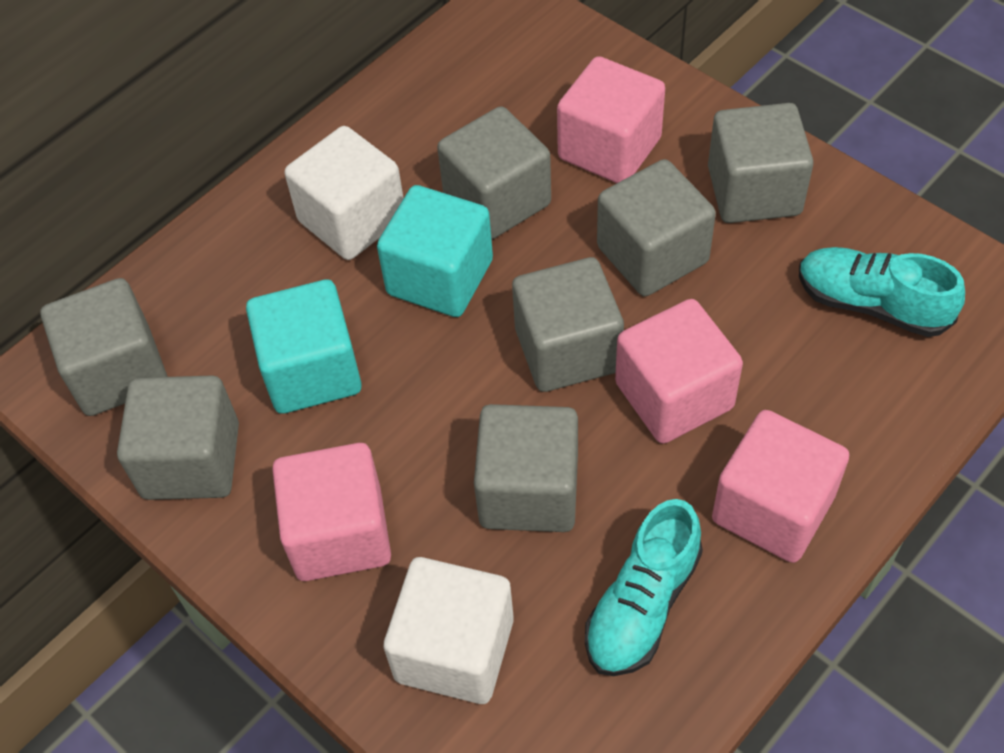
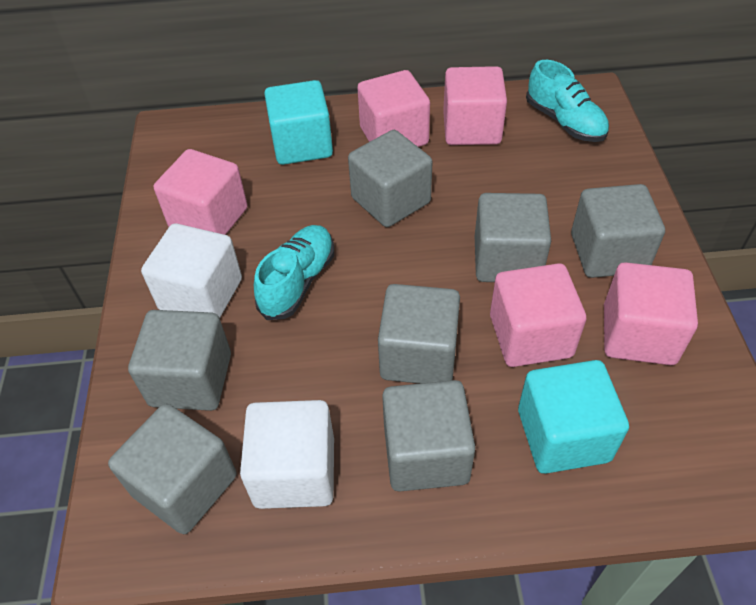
pink cube: 4 -> 5

